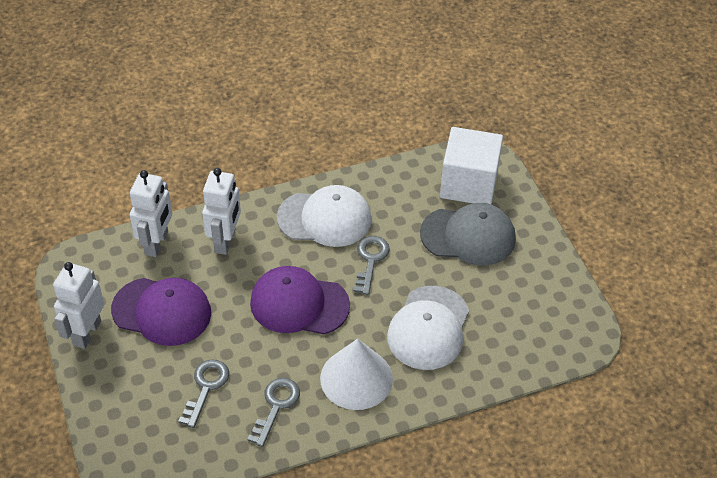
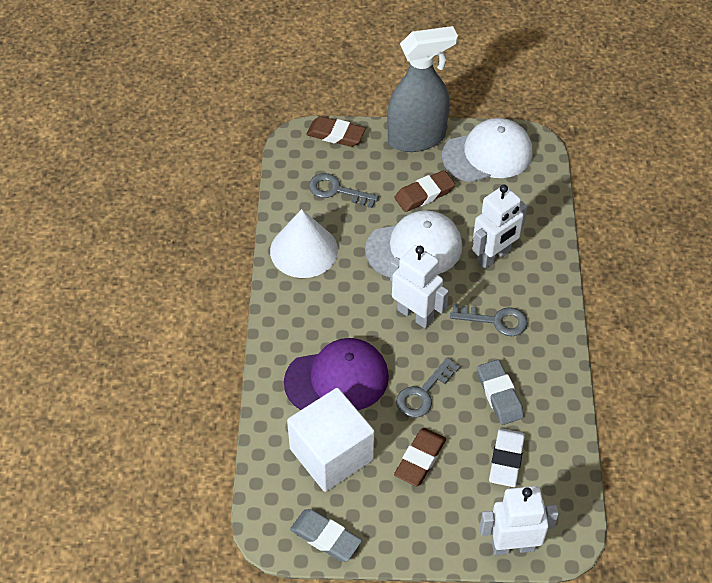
brown eraser: 0 -> 3
grey cap: 1 -> 0
grey eraser: 0 -> 2
grey spray bottle: 0 -> 1
purple cap: 2 -> 1
white eraser: 0 -> 1

